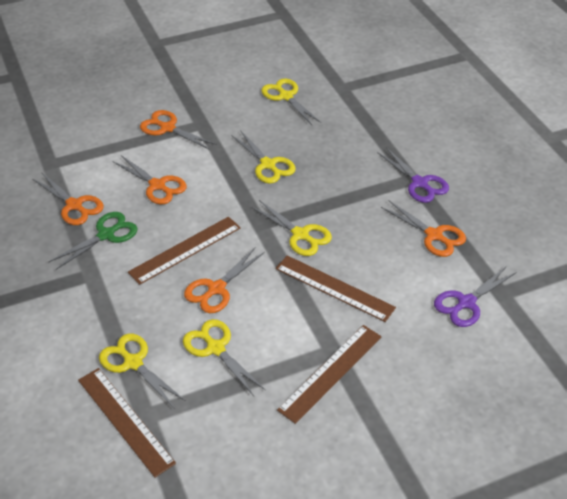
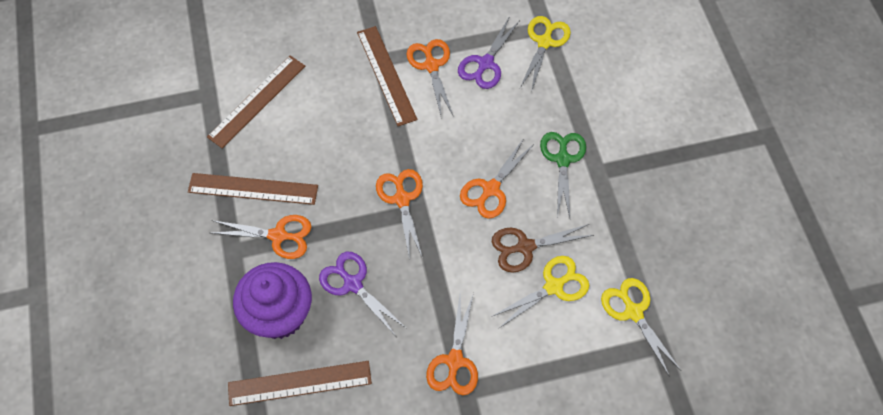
brown scissors: 0 -> 1
purple cupcake: 0 -> 1
yellow scissors: 5 -> 3

